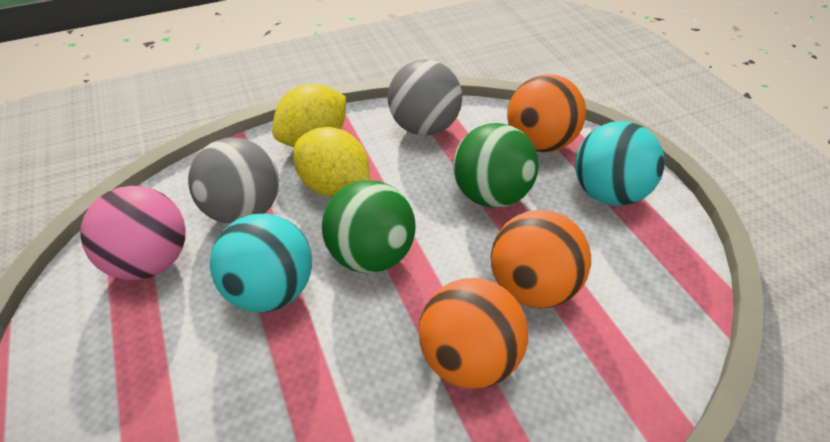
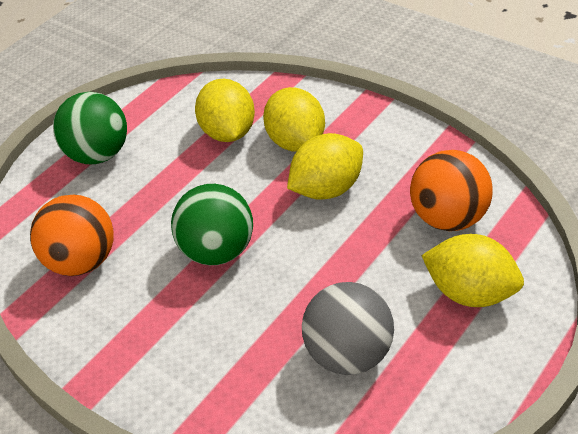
grey ball: 2 -> 1
orange ball: 3 -> 2
pink ball: 1 -> 0
turquoise ball: 2 -> 0
yellow lemon: 2 -> 4

